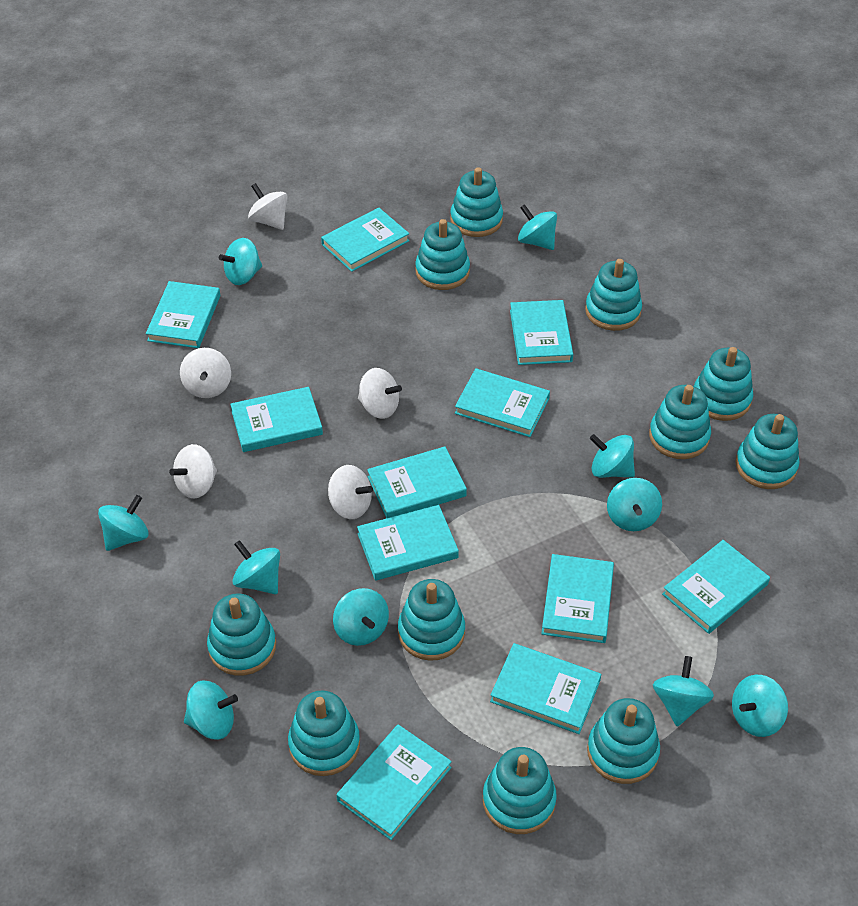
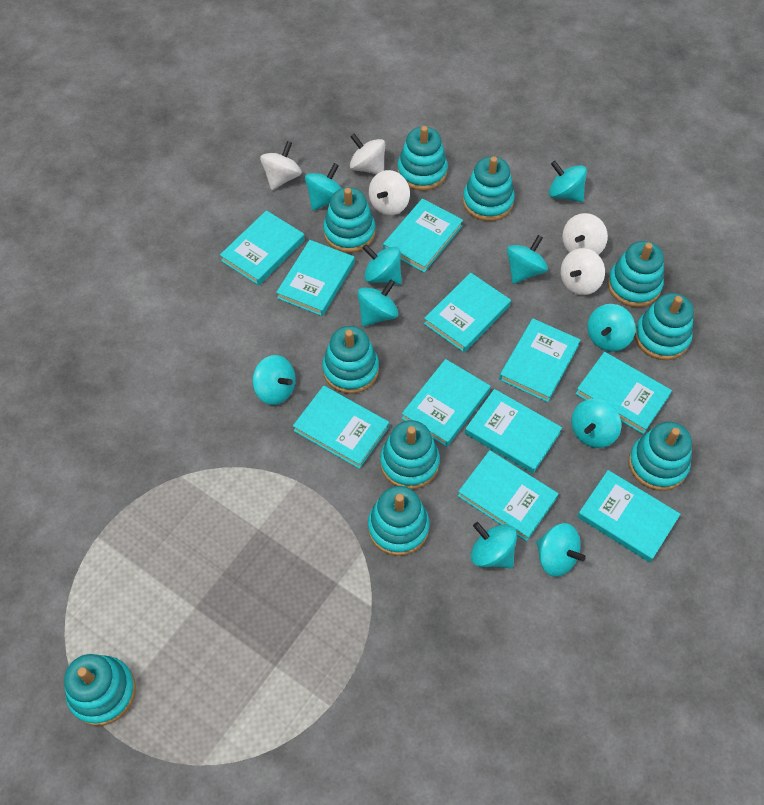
turquoise stacking toy: 11 -> 10

